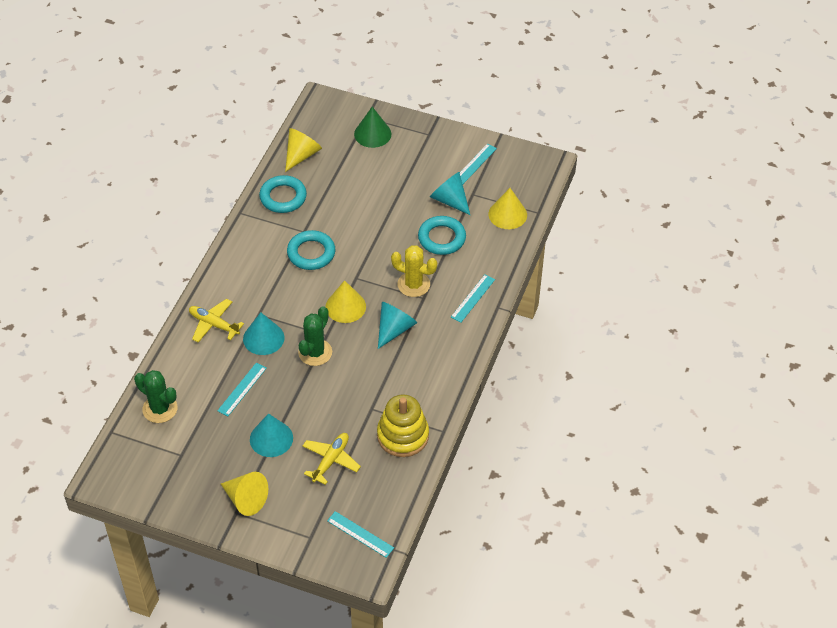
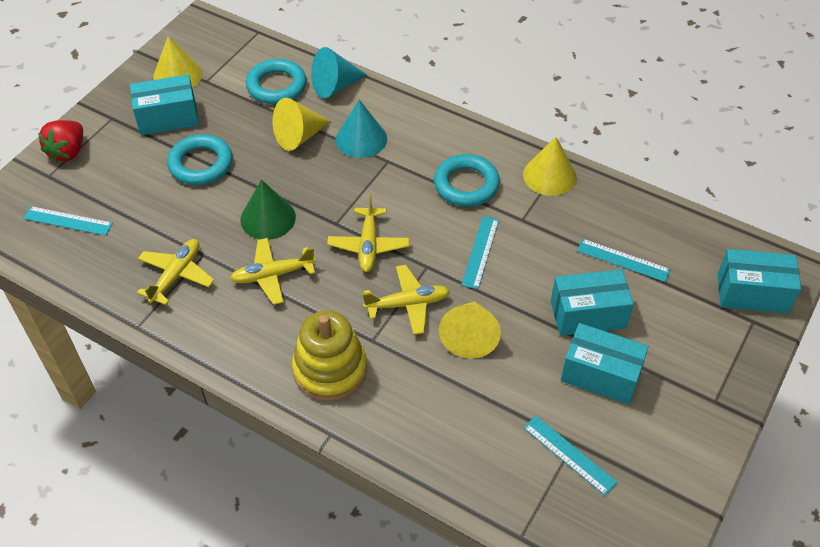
green cactus: 2 -> 0
red strawberry: 0 -> 1
turquoise box: 0 -> 4
turquoise cone: 4 -> 2
yellow cactus: 1 -> 0
yellow plane: 2 -> 4

